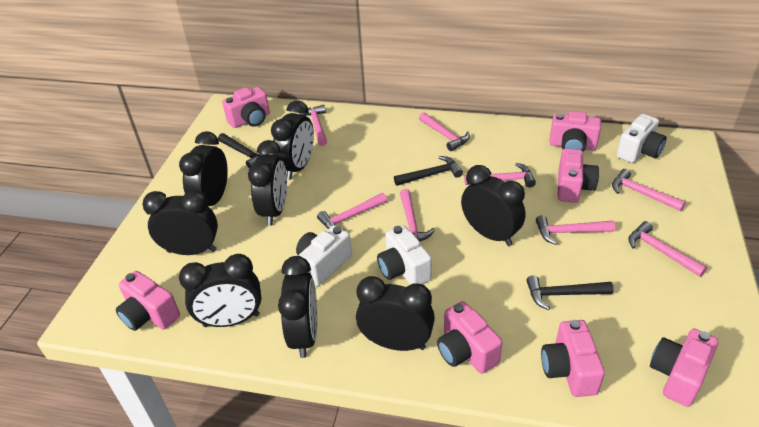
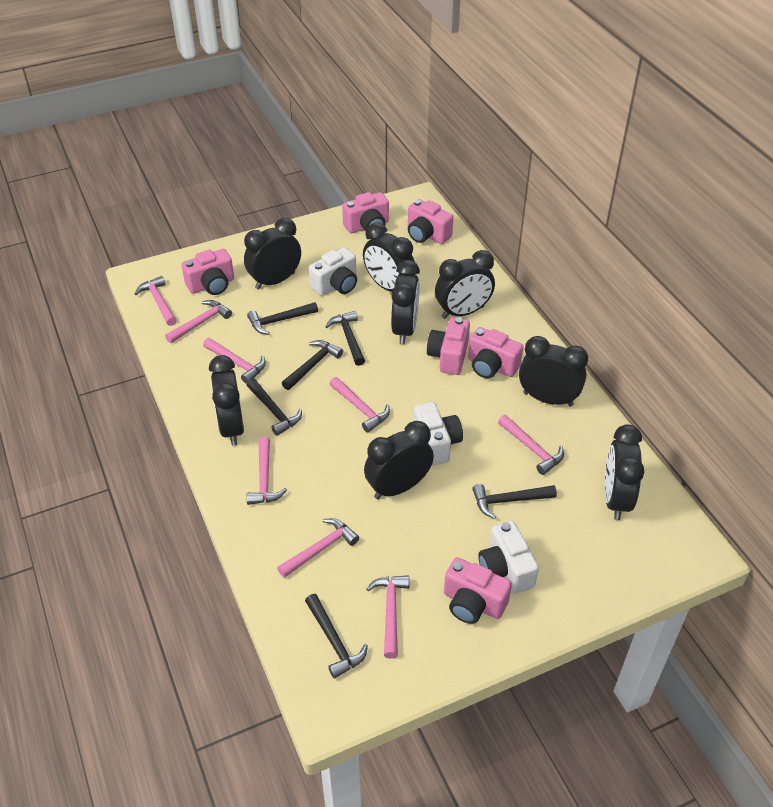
black hammer: 3 -> 6
pink camera: 7 -> 6

